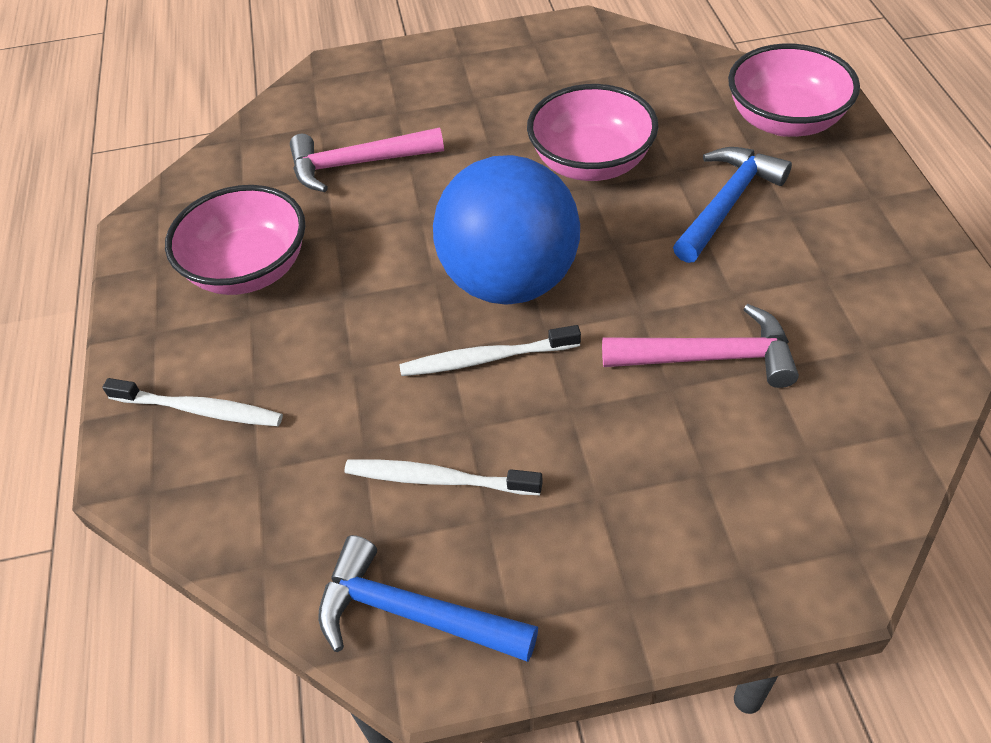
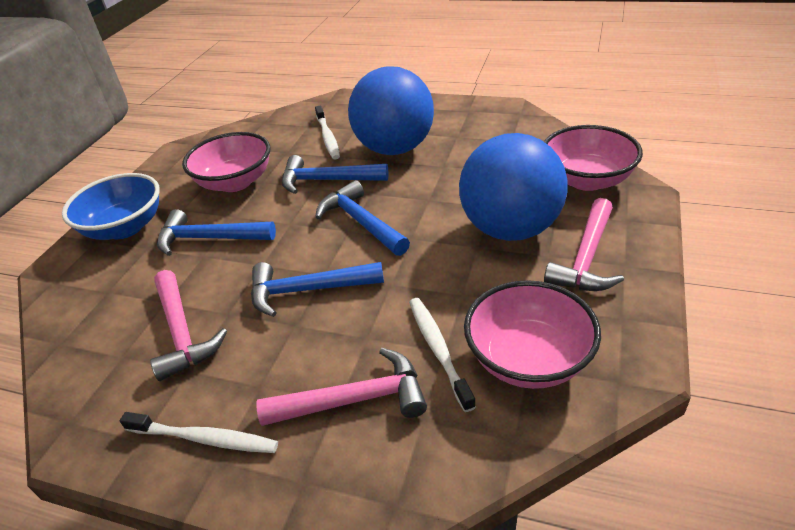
blue ball: 1 -> 2
blue bowl: 0 -> 1
blue hammer: 2 -> 4
pink hammer: 2 -> 3

